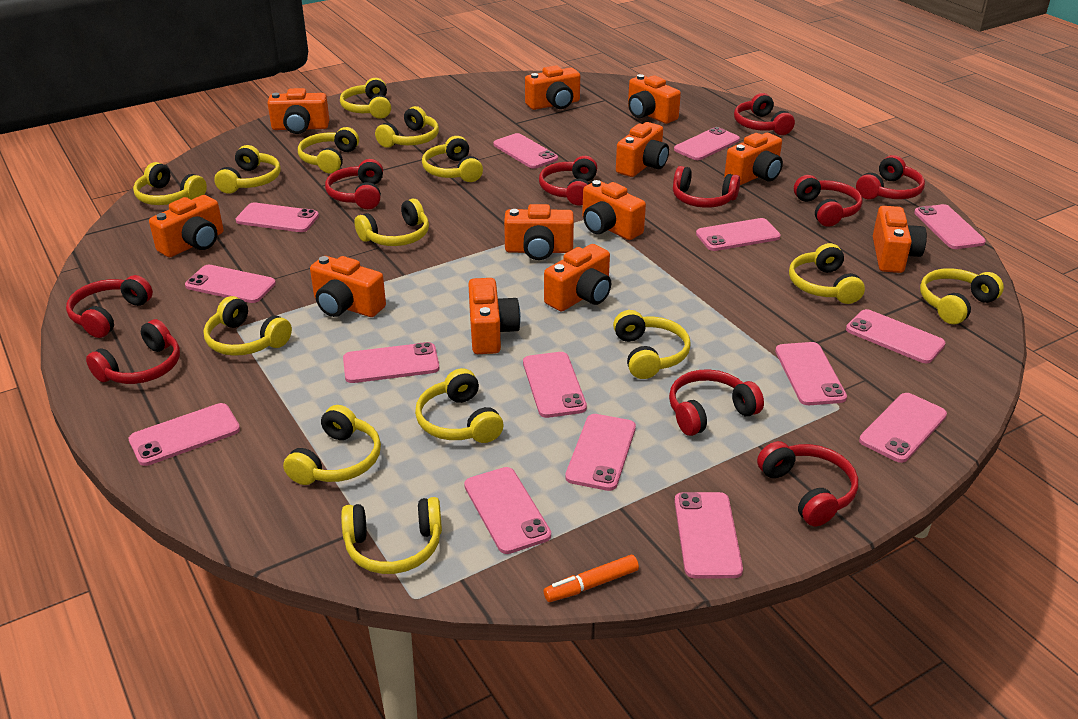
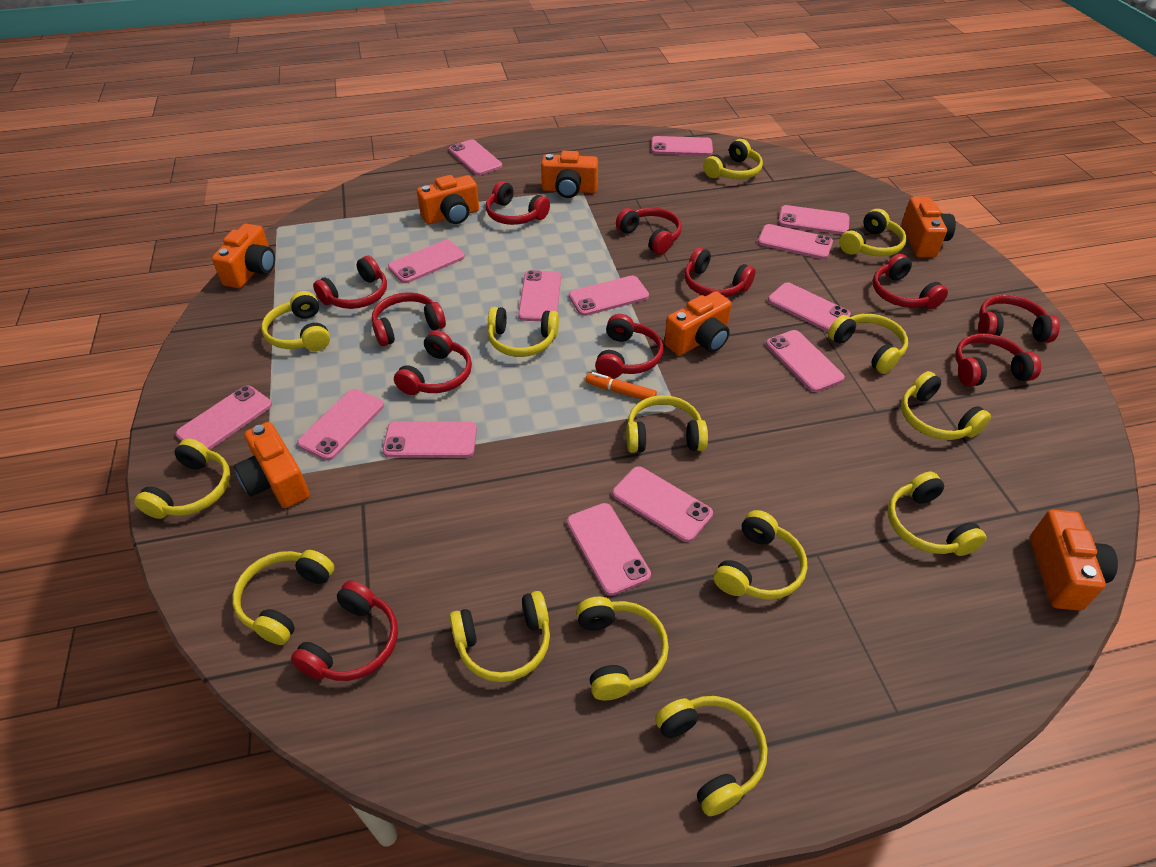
orange camera: 12 -> 7
pink phone: 15 -> 14
red headphones: 10 -> 11

